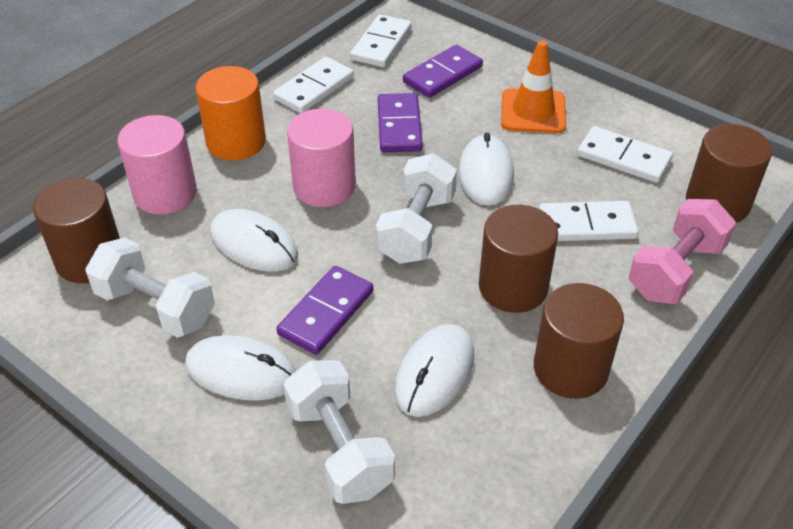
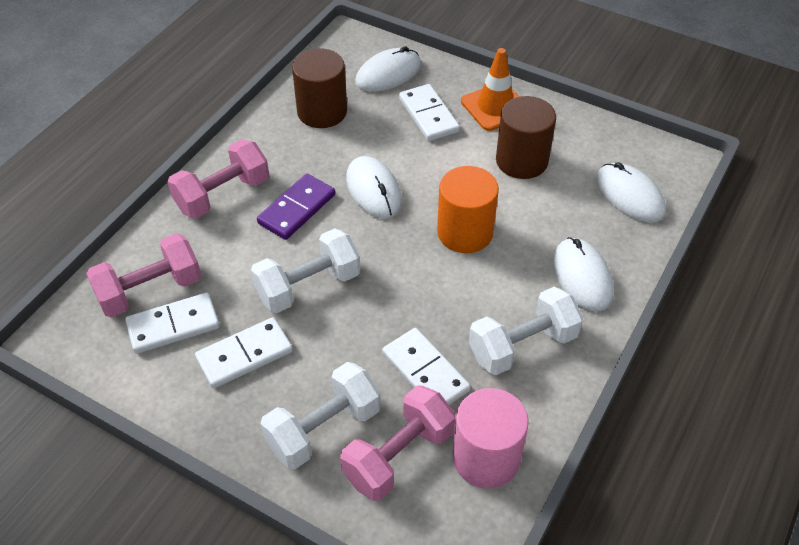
brown cylinder: 4 -> 2
pink cylinder: 2 -> 1
pink dumbbell: 1 -> 3
purple domino: 3 -> 1

